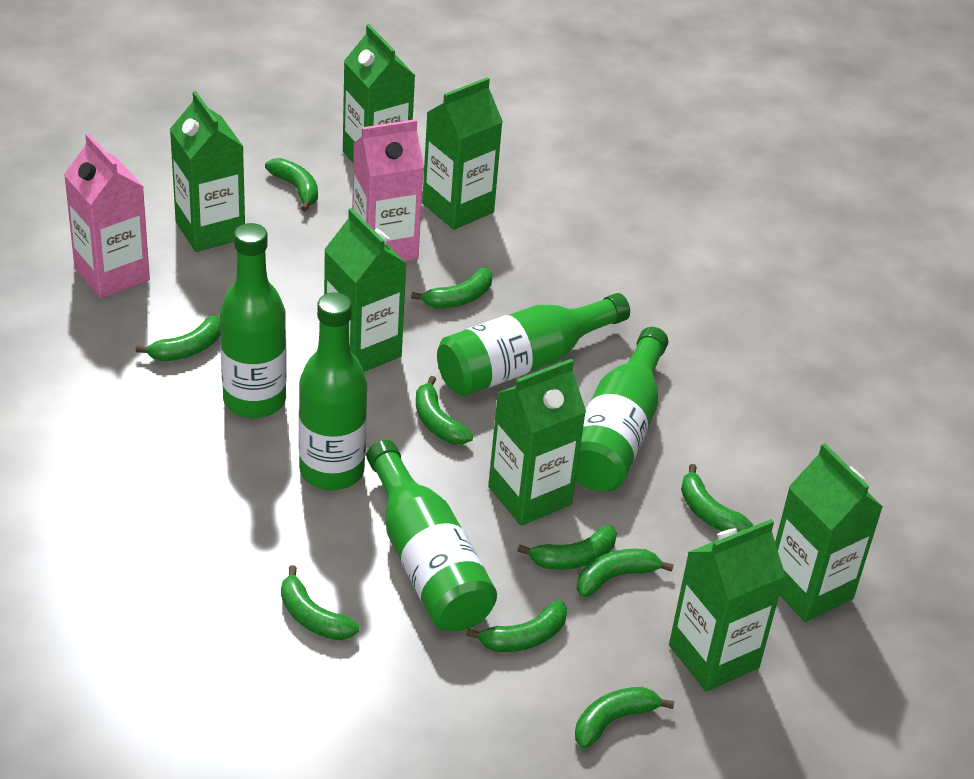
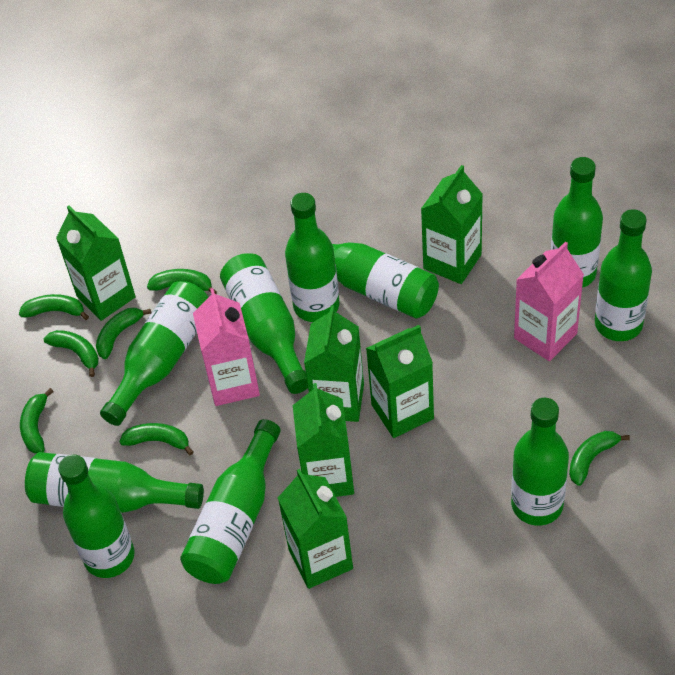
green banana: 10 -> 7
green bottle: 5 -> 10
green carton: 7 -> 6

